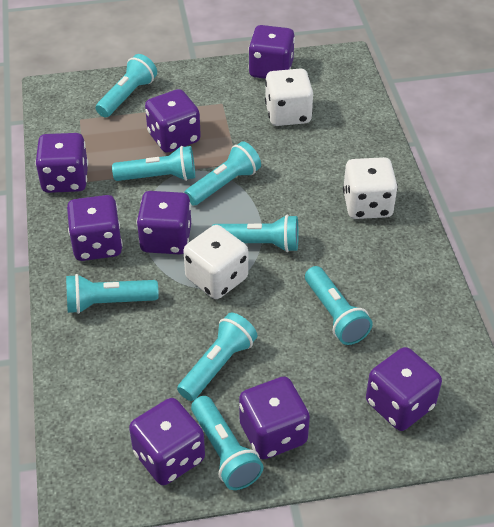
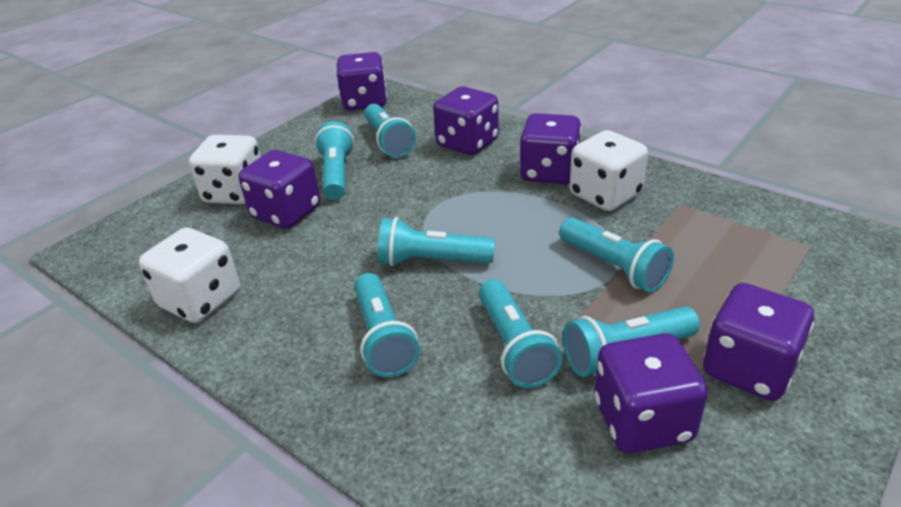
purple dice: 8 -> 6
turquoise flashlight: 8 -> 7

